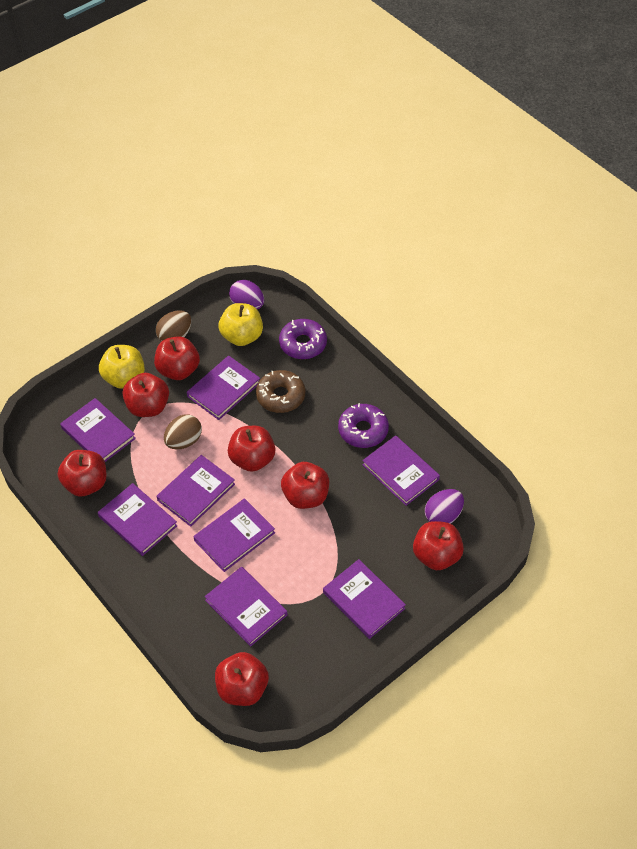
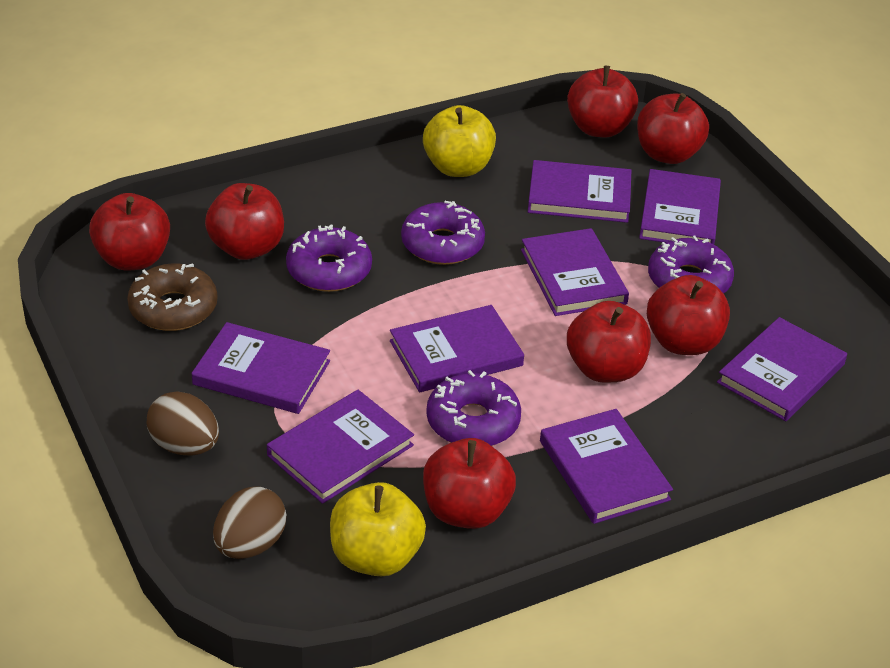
purple donut: 2 -> 4
purple egg: 2 -> 0

